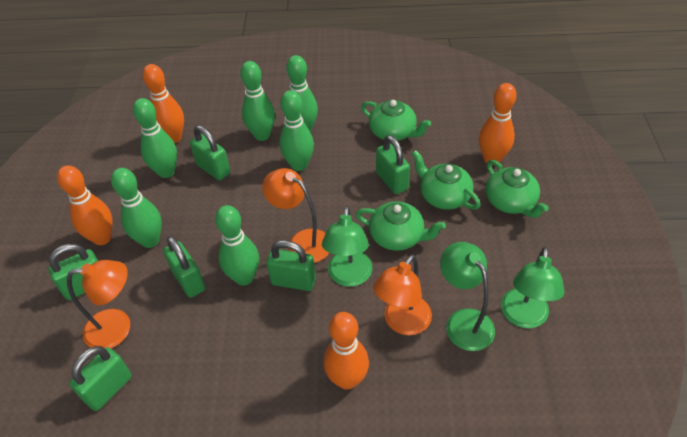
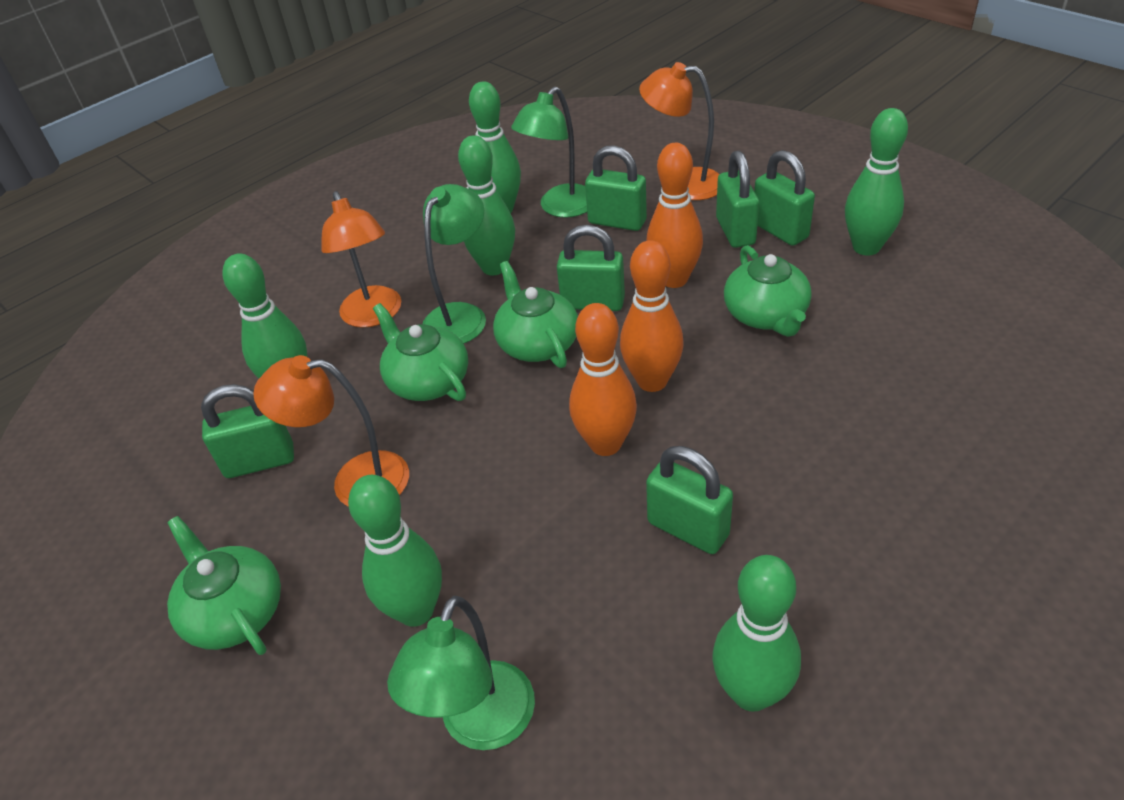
orange bowling pin: 4 -> 3

